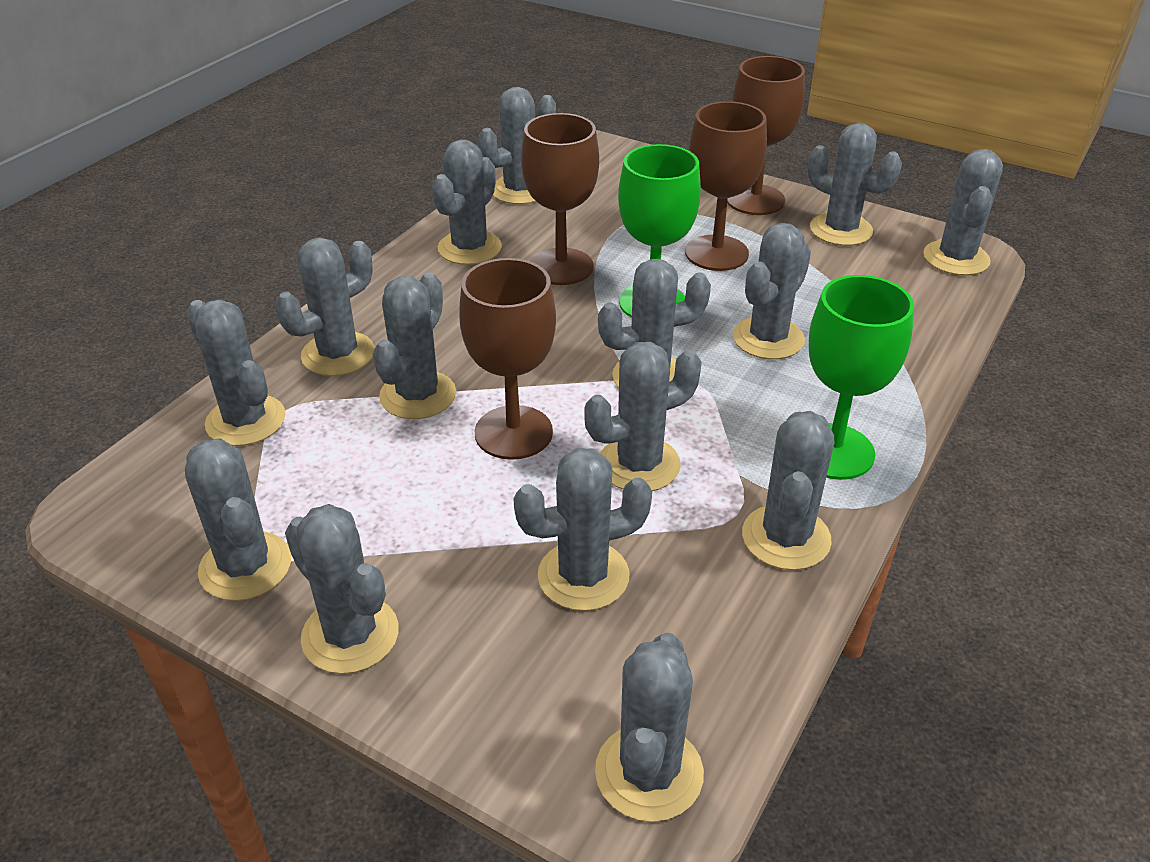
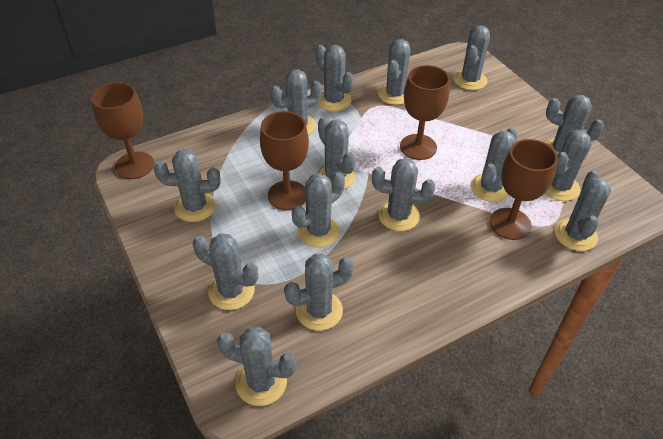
green goblet: 2 -> 0

